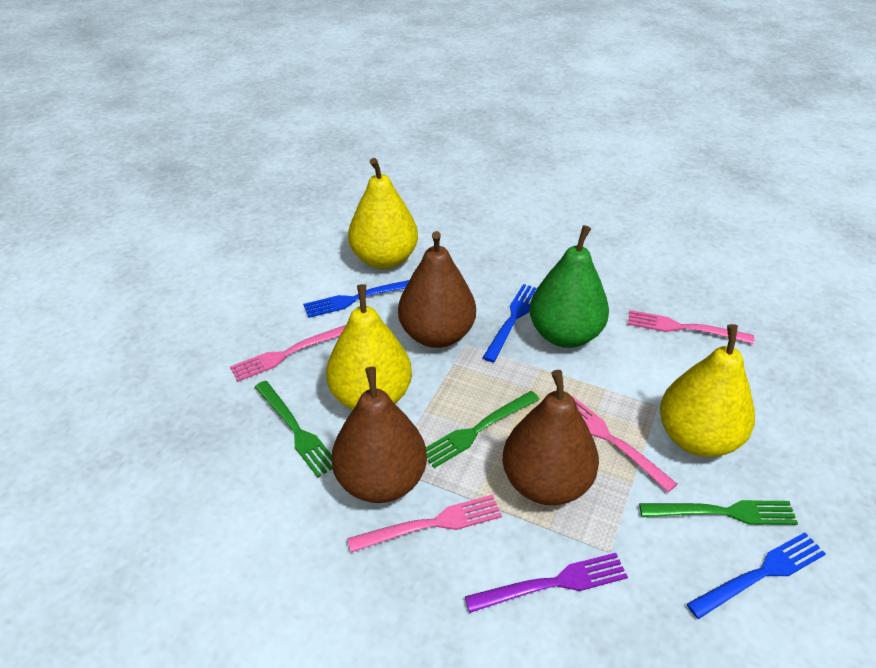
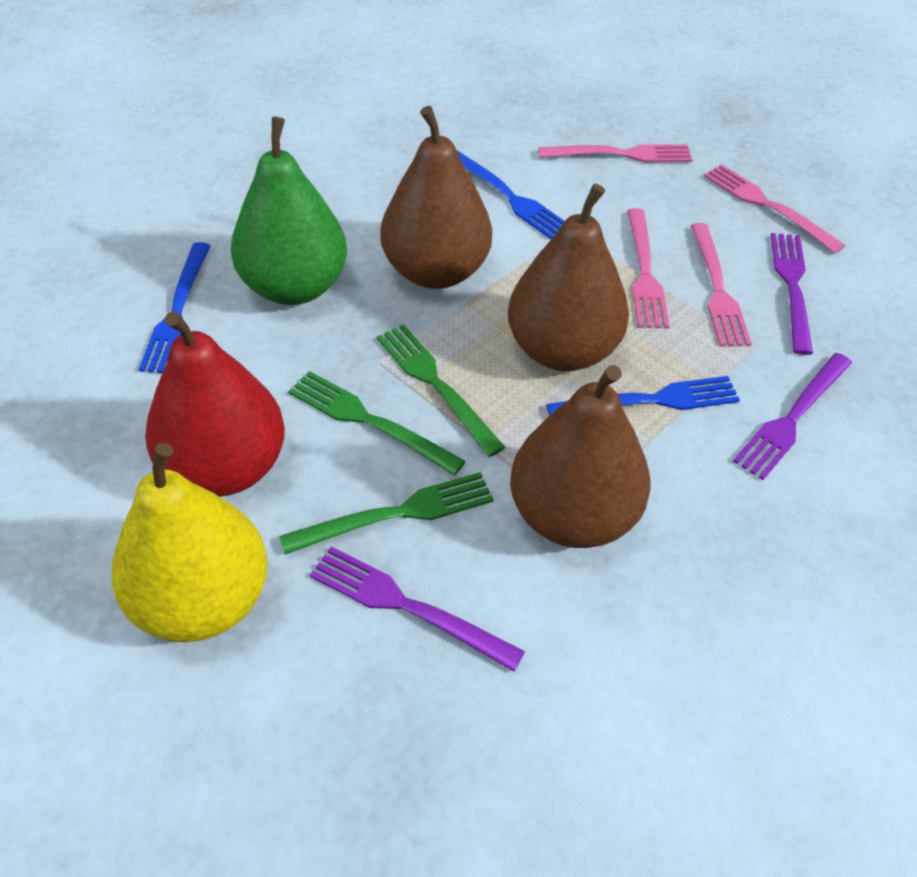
purple fork: 1 -> 3
red pear: 0 -> 1
yellow pear: 3 -> 1

